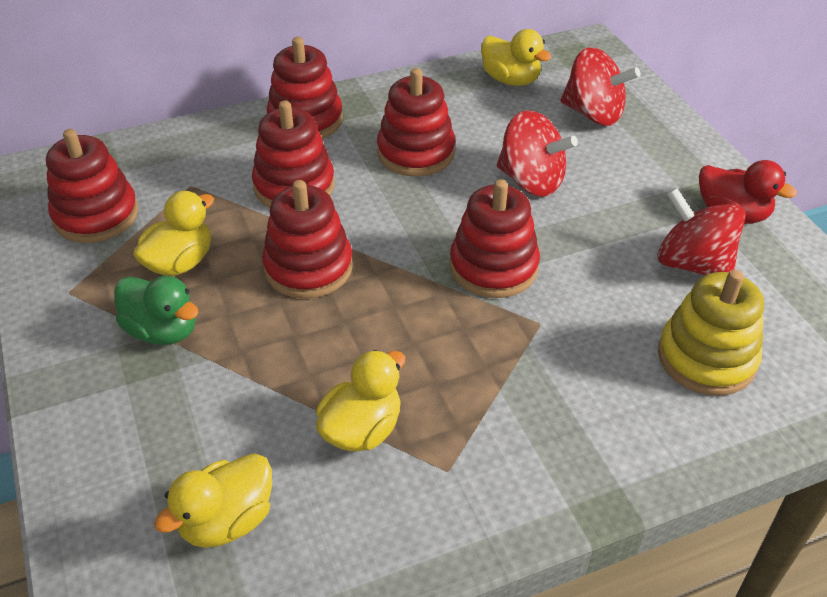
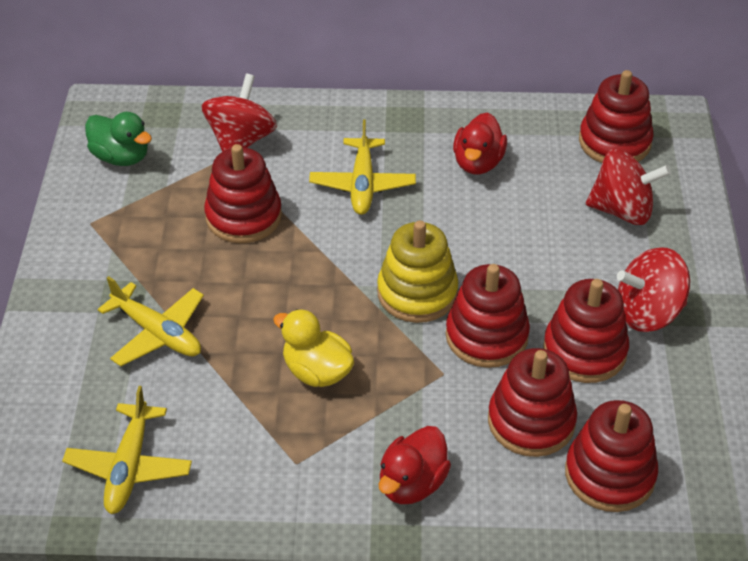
red duck: 1 -> 2
yellow duck: 4 -> 1
yellow plane: 0 -> 3

